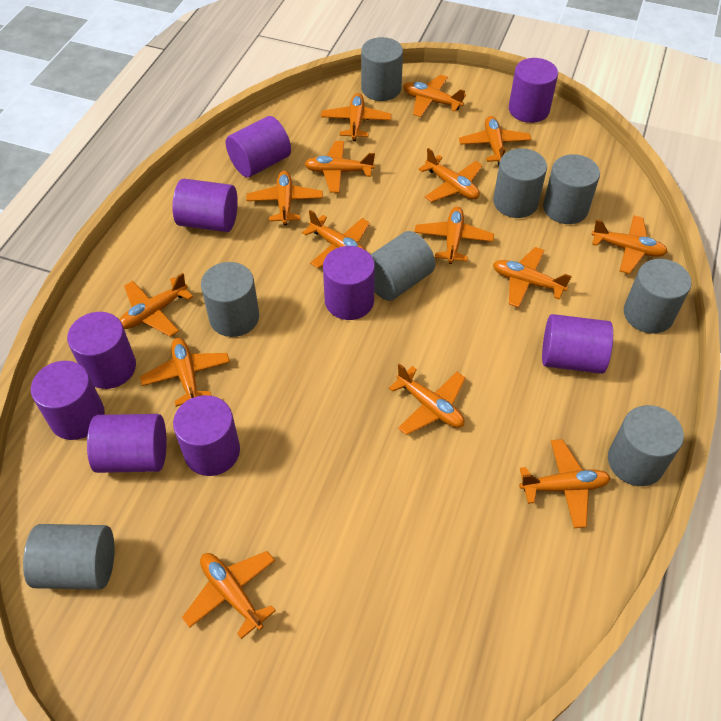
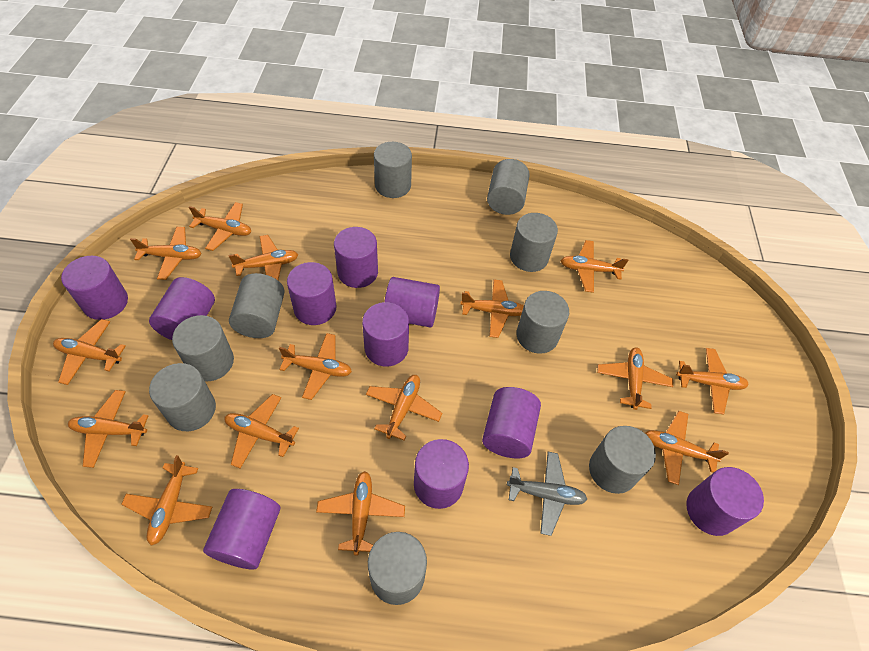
grey cylinder: 8 -> 9
grey plane: 0 -> 1
purple cylinder: 9 -> 10

